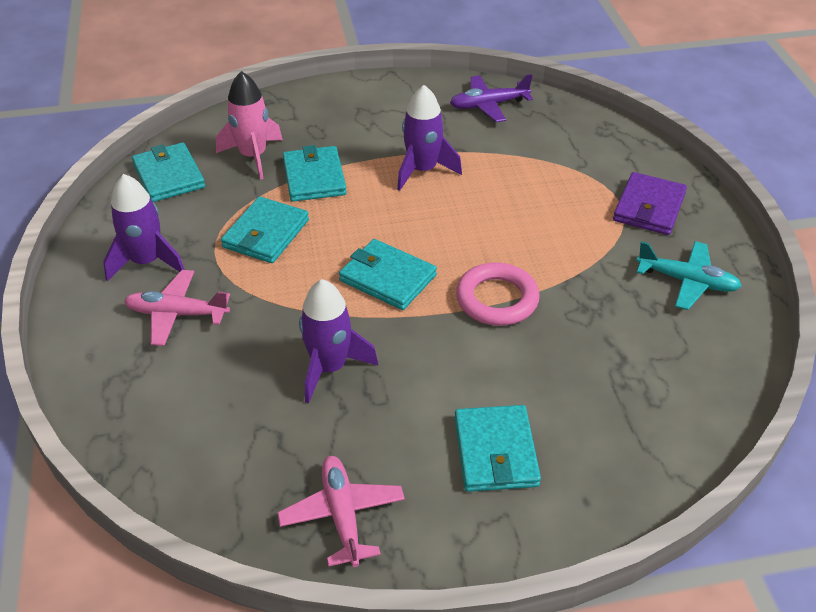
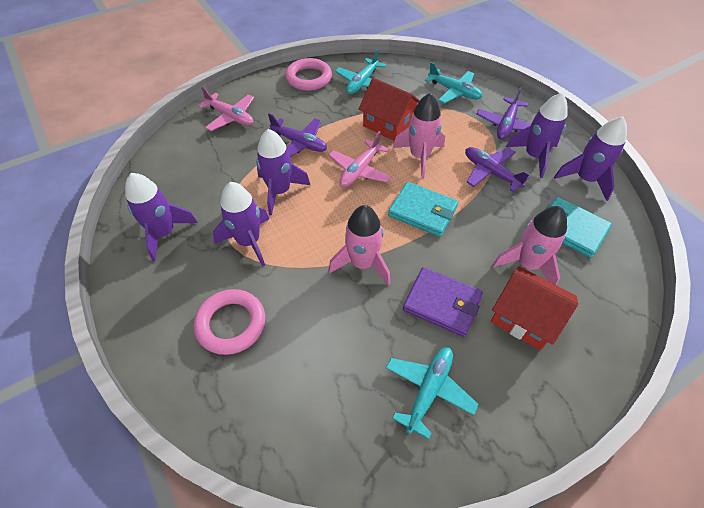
pink ring: 1 -> 2
pink rocket: 1 -> 3
purple plane: 1 -> 3
purple rocket: 3 -> 5
red house: 0 -> 2
turquoise plane: 1 -> 3
turquoise wallet: 5 -> 2

